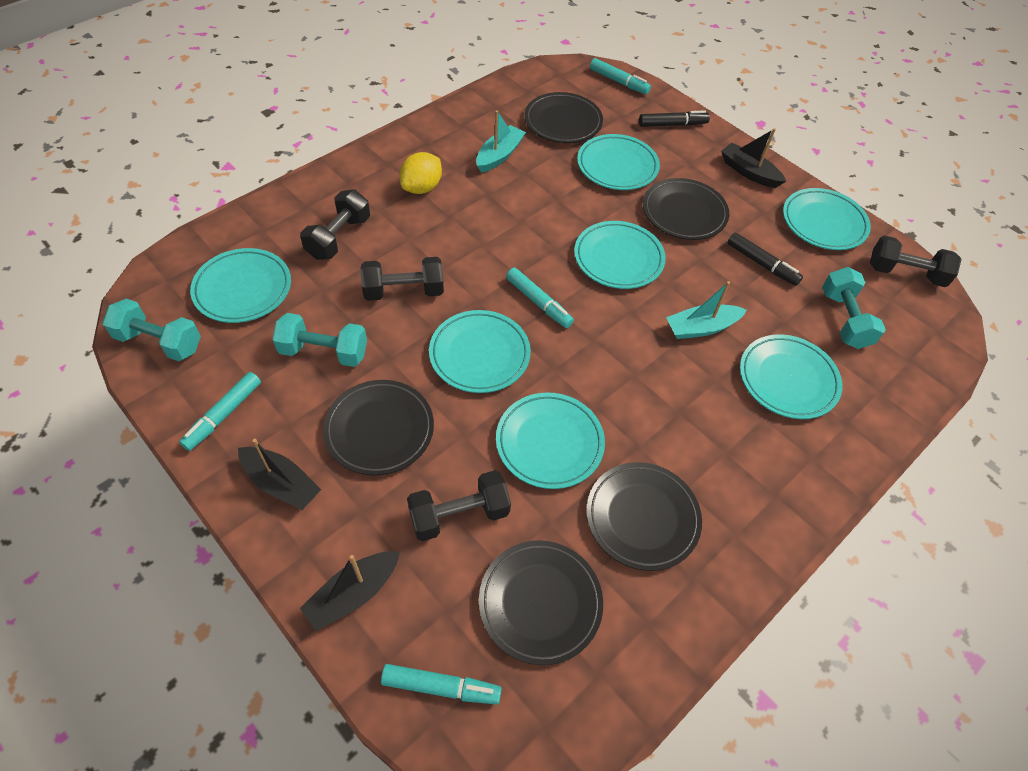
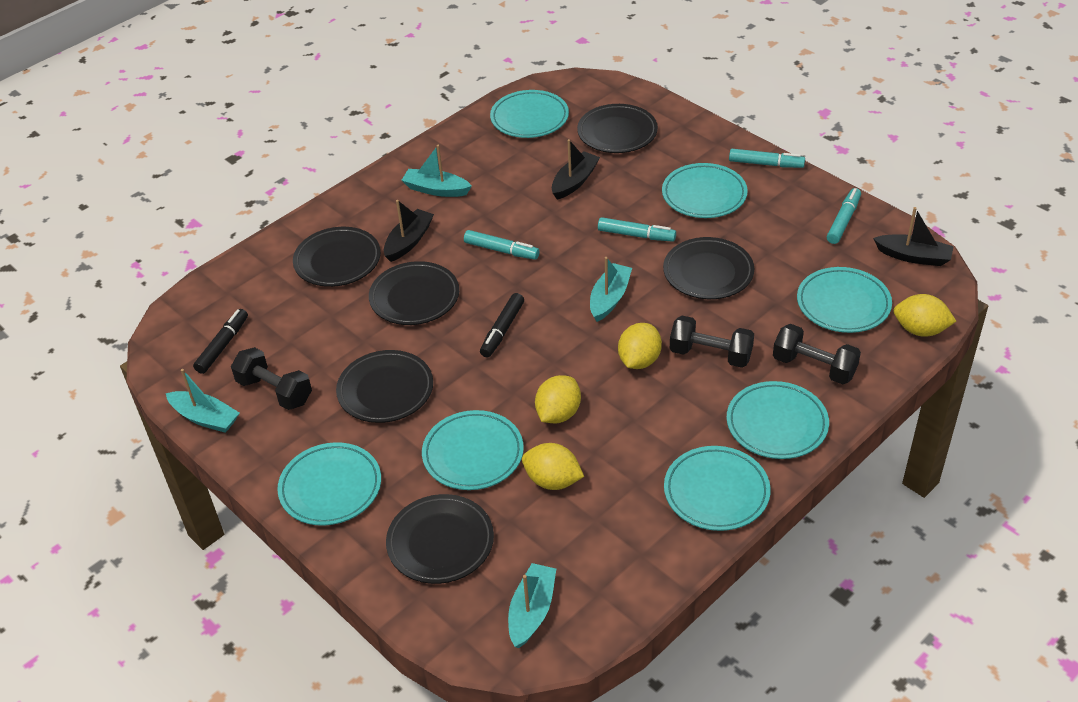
black dumbbell: 4 -> 3
black plate: 5 -> 6
turquoise boat: 2 -> 4
turquoise dumbbell: 3 -> 0
yellow lemon: 1 -> 4

